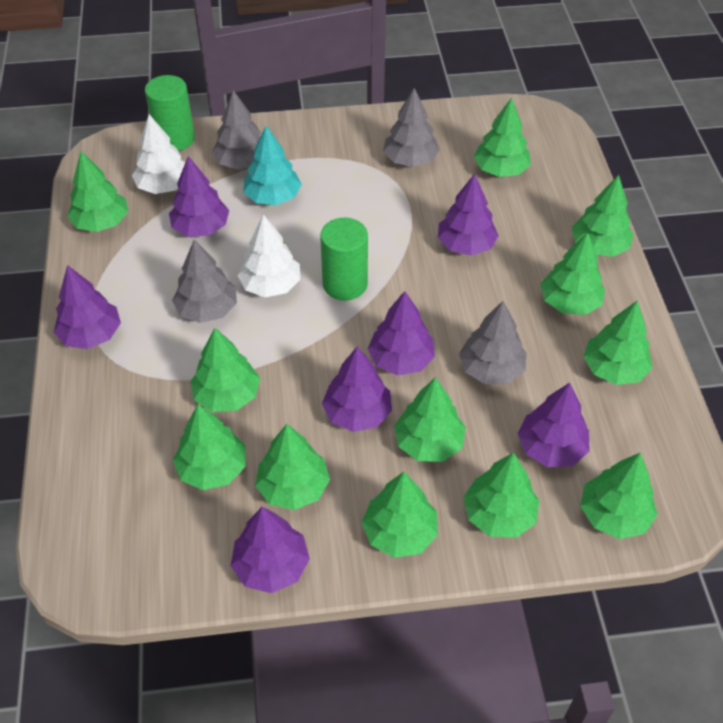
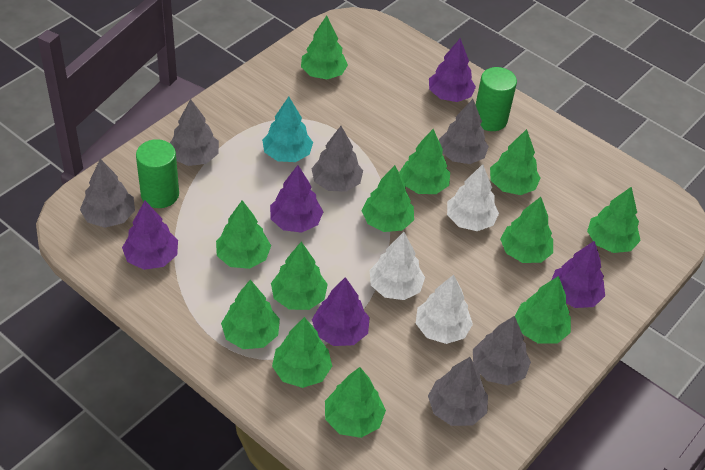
grey tree: 4 -> 6
purple tree: 7 -> 5
white tree: 2 -> 3

